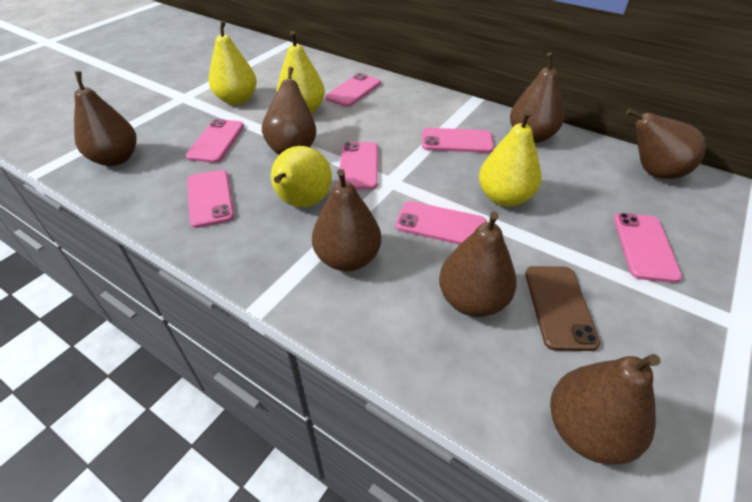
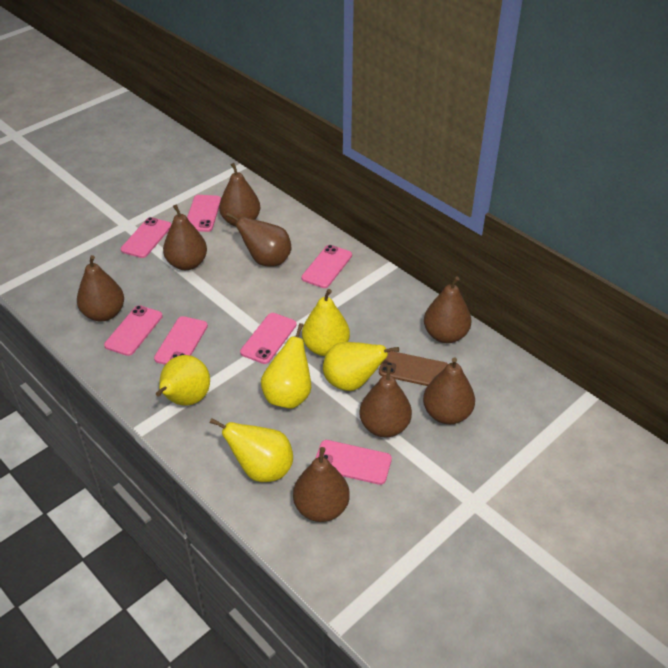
brown pear: 7 -> 8
yellow pear: 4 -> 5

